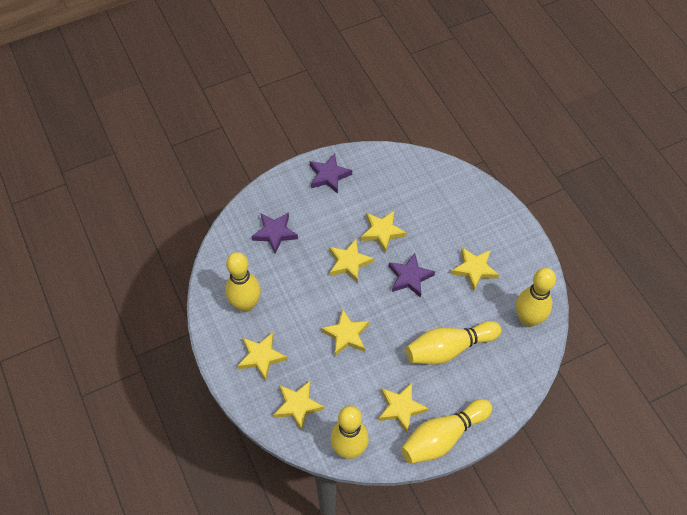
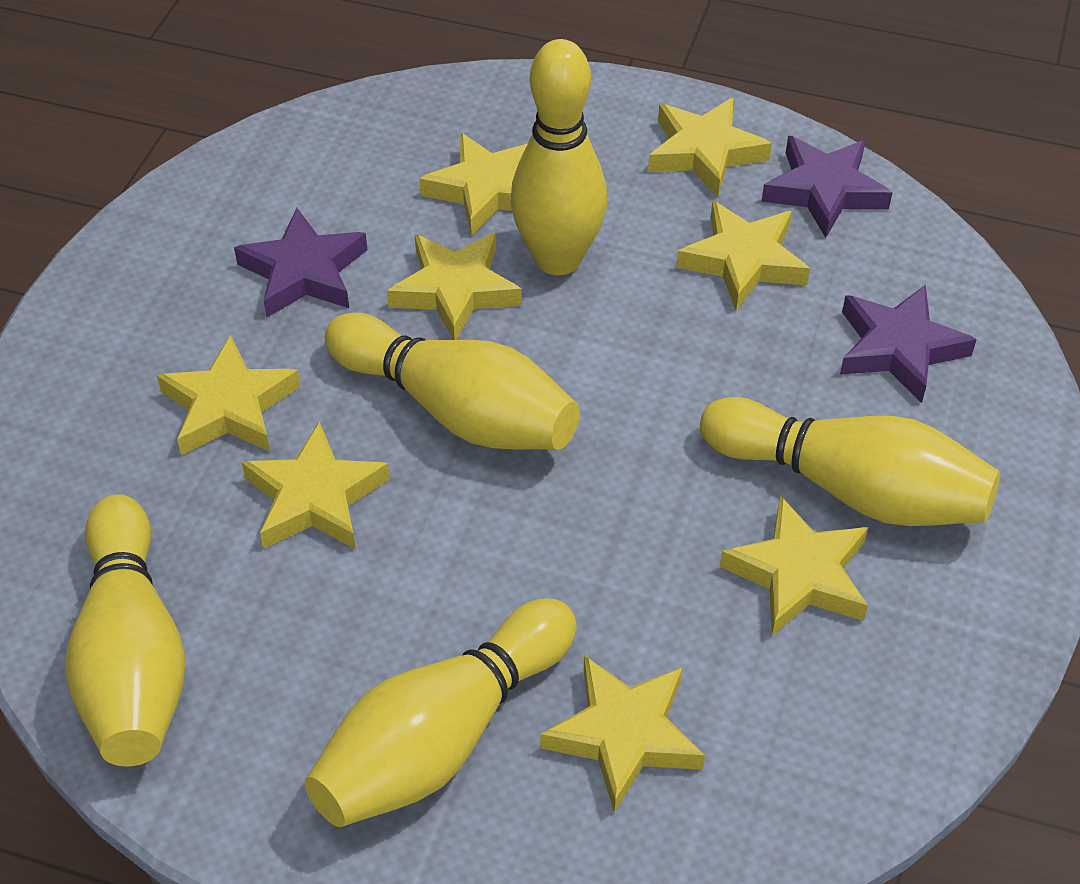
yellow star: 7 -> 8

